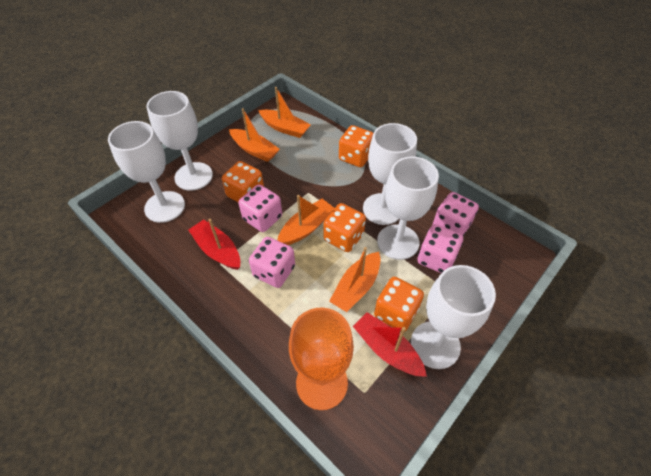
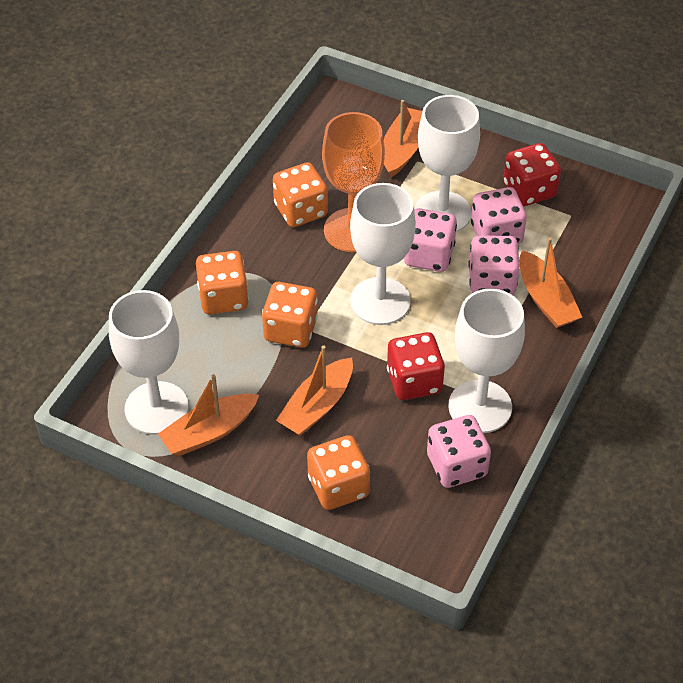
red boat: 2 -> 0
red dice: 0 -> 2
white goblet: 5 -> 4

